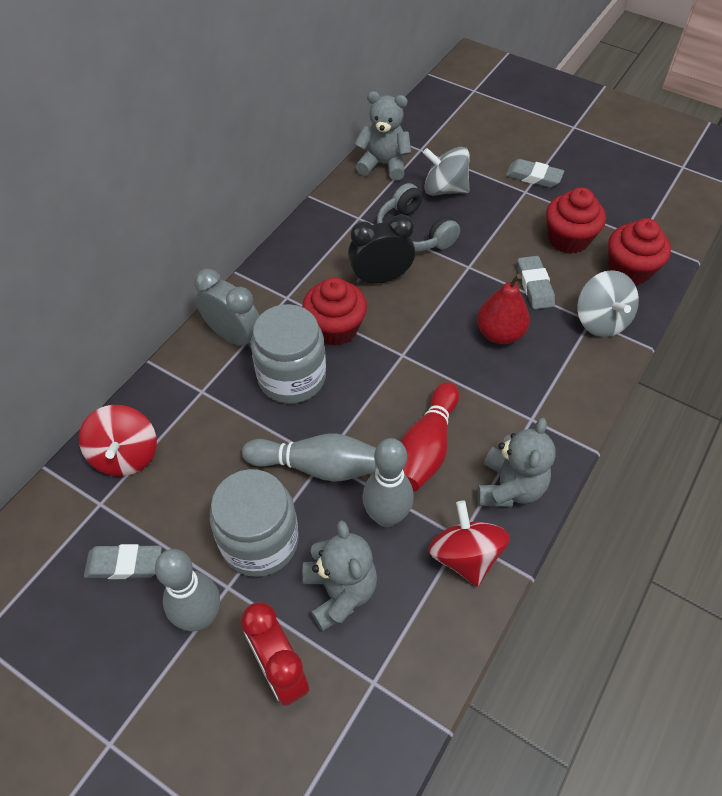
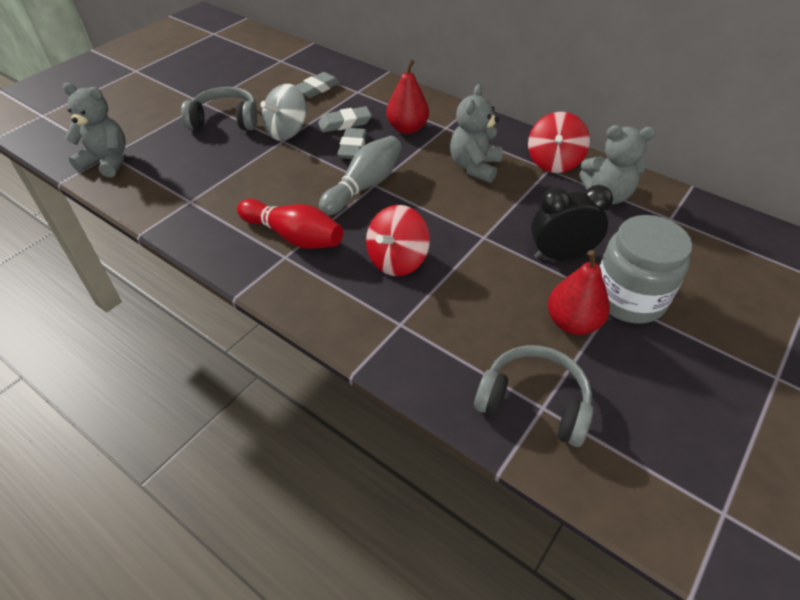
grey bowling pin: 3 -> 1
grey clock: 1 -> 0
grey headphones: 1 -> 2
grey jar: 2 -> 1
grey spinning top: 2 -> 1
red clock: 1 -> 0
red cupcake: 3 -> 0
red pear: 1 -> 2

